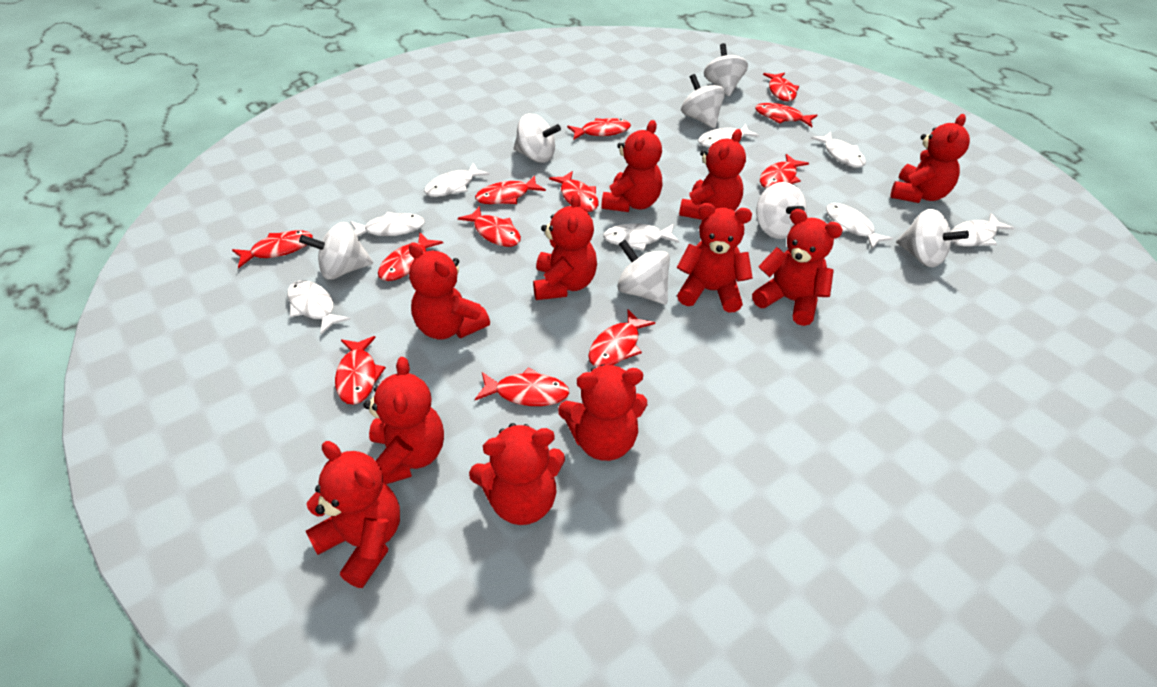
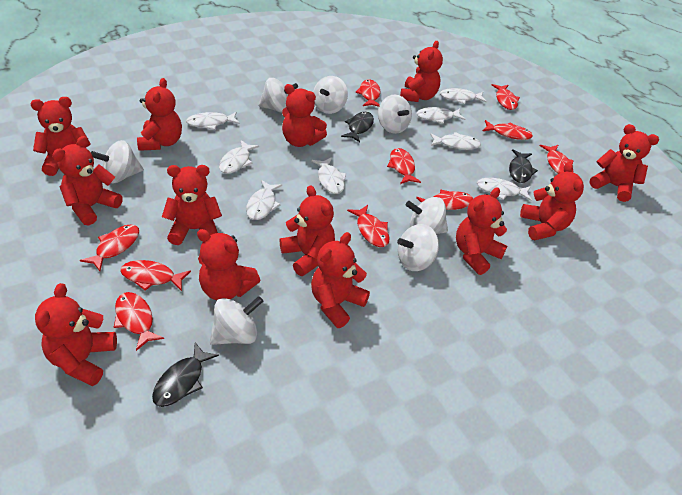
black fish: 0 -> 3
red fish: 12 -> 10
red teddy bear: 11 -> 13

